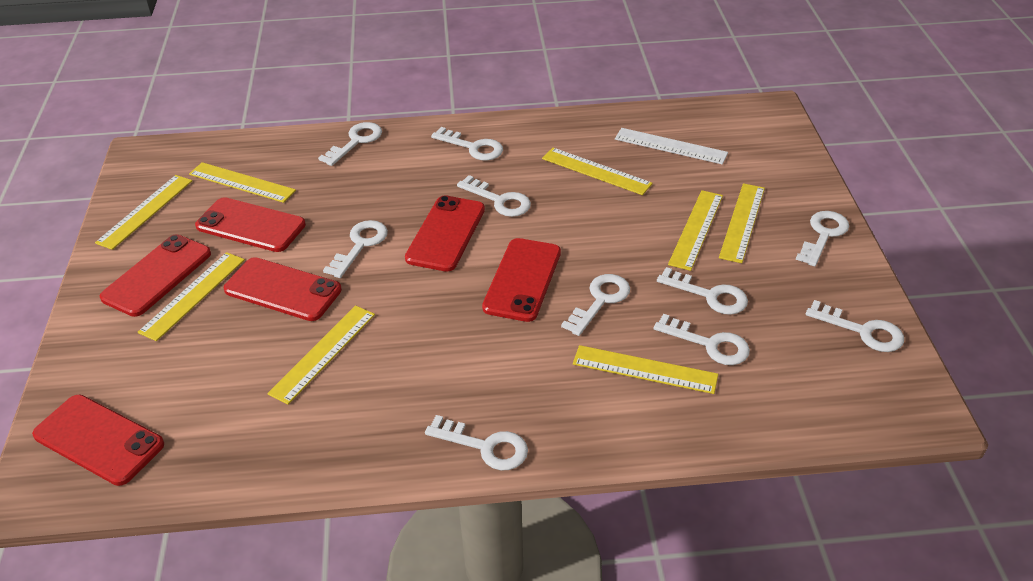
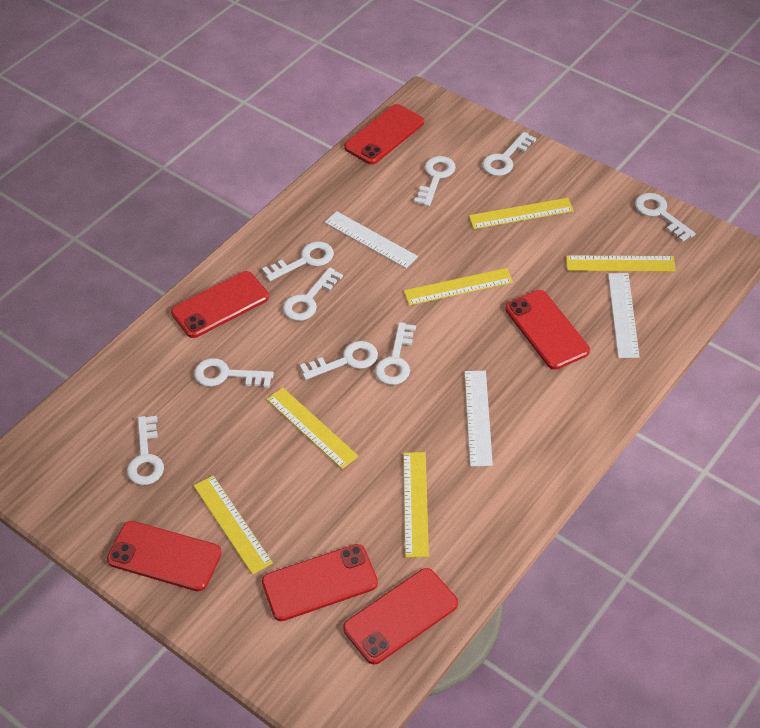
white key: 10 -> 9
white ruler: 1 -> 3
yellow ruler: 8 -> 6

